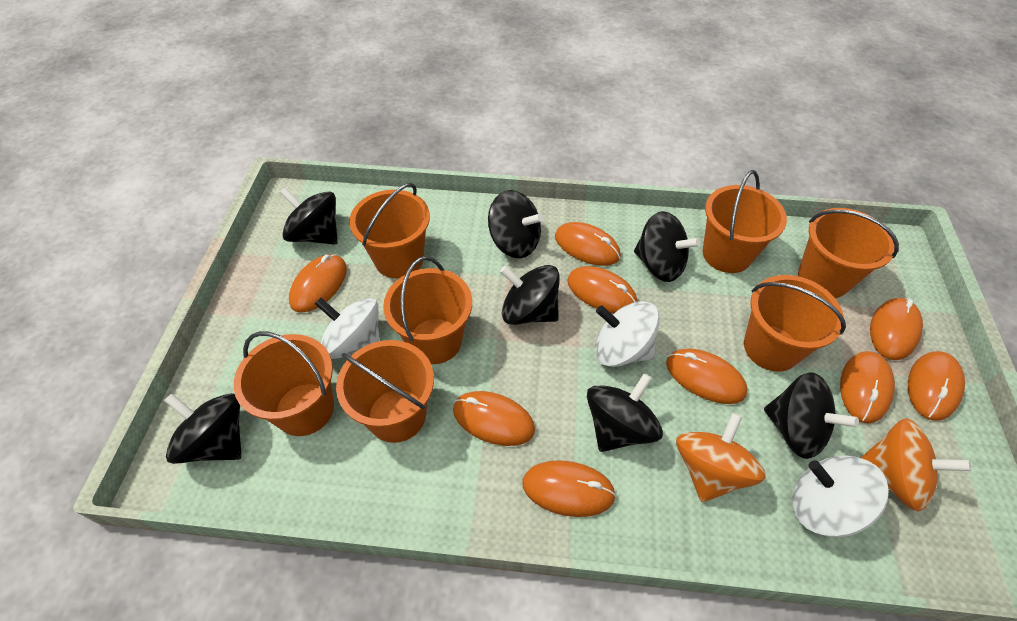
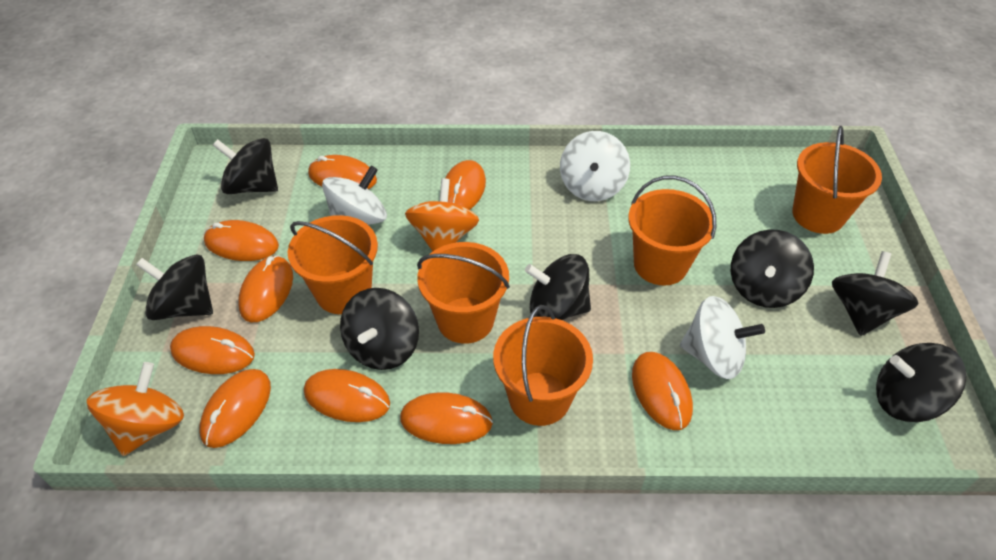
orange bucket: 7 -> 5

